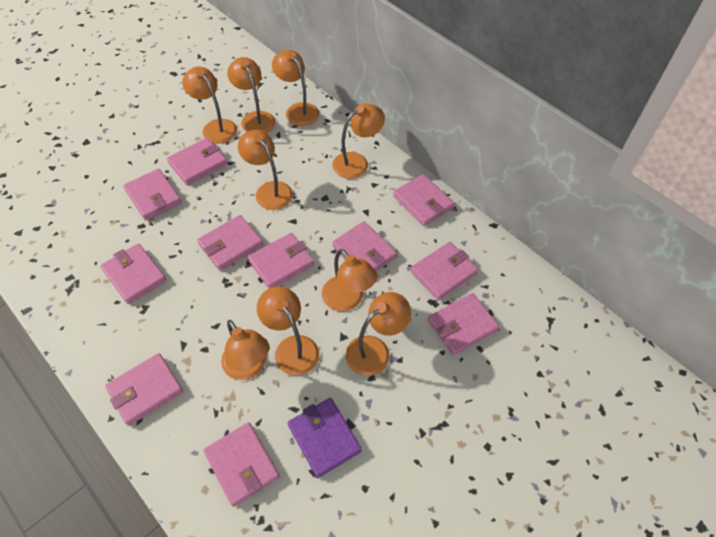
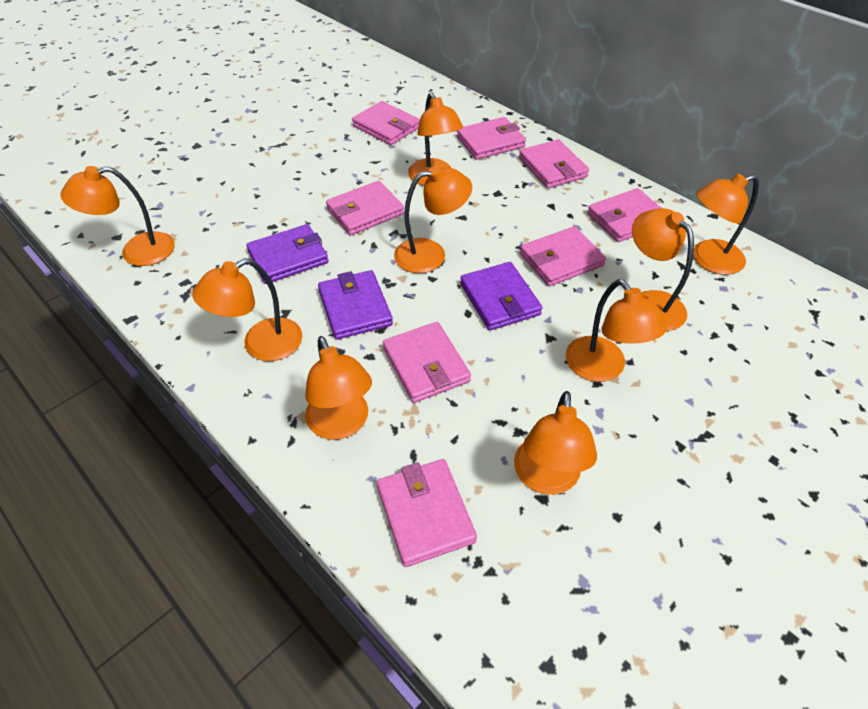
pink wallet: 11 -> 8
purple wallet: 1 -> 3

